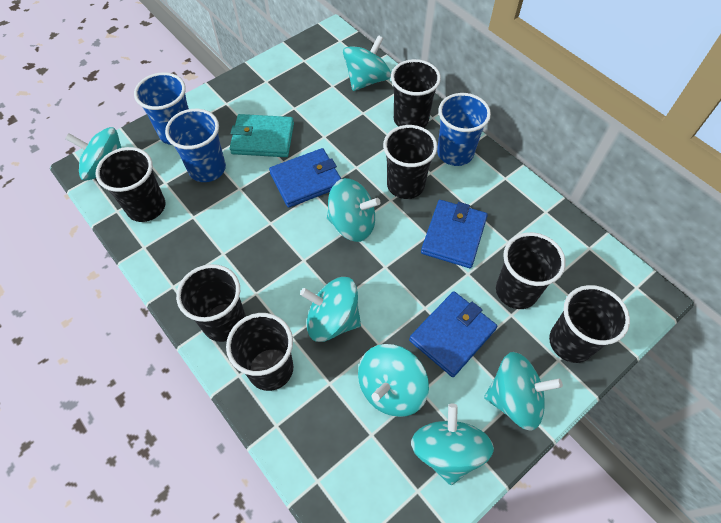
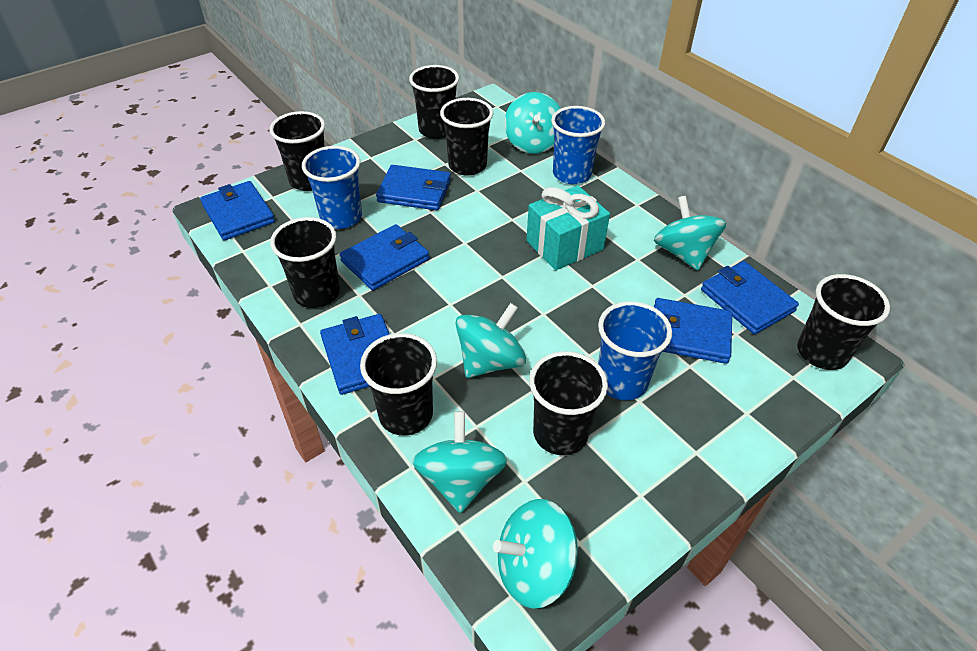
blue wallet: 3 -> 6
turquoise gift: 0 -> 1
turquoise spinning top: 7 -> 5
turquoise wallet: 1 -> 0

